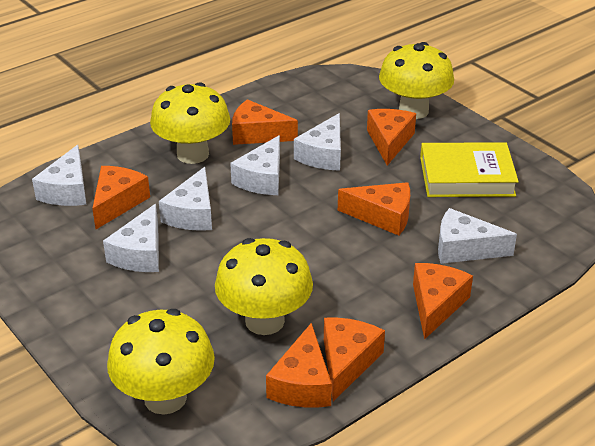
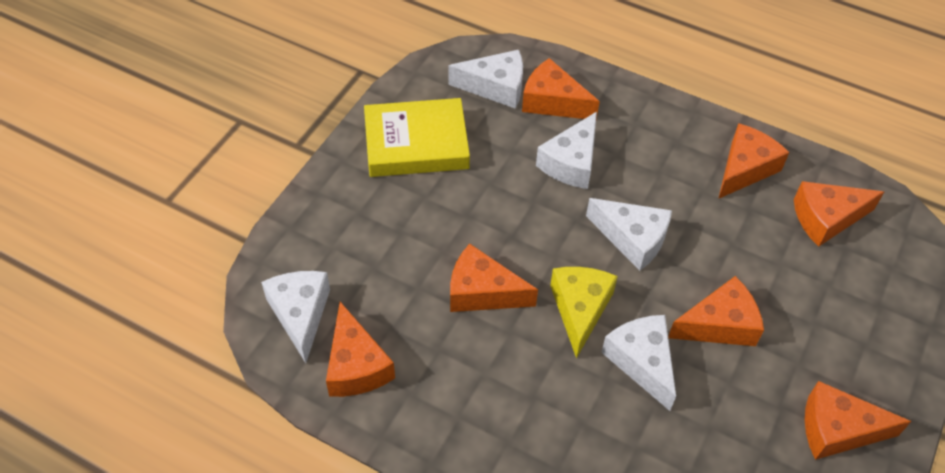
white cheese: 6 -> 5
yellow cheese: 0 -> 1
yellow mushroom: 4 -> 0

